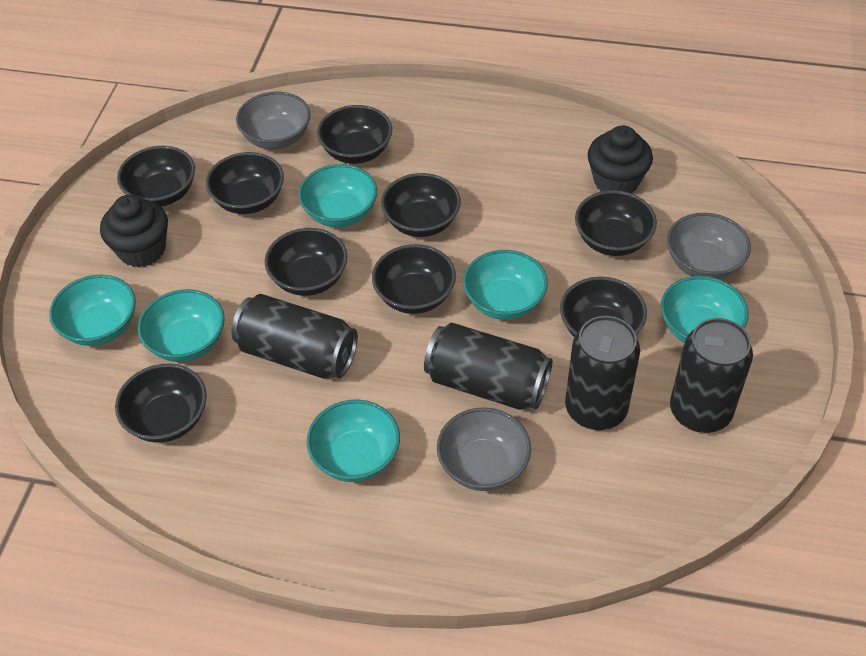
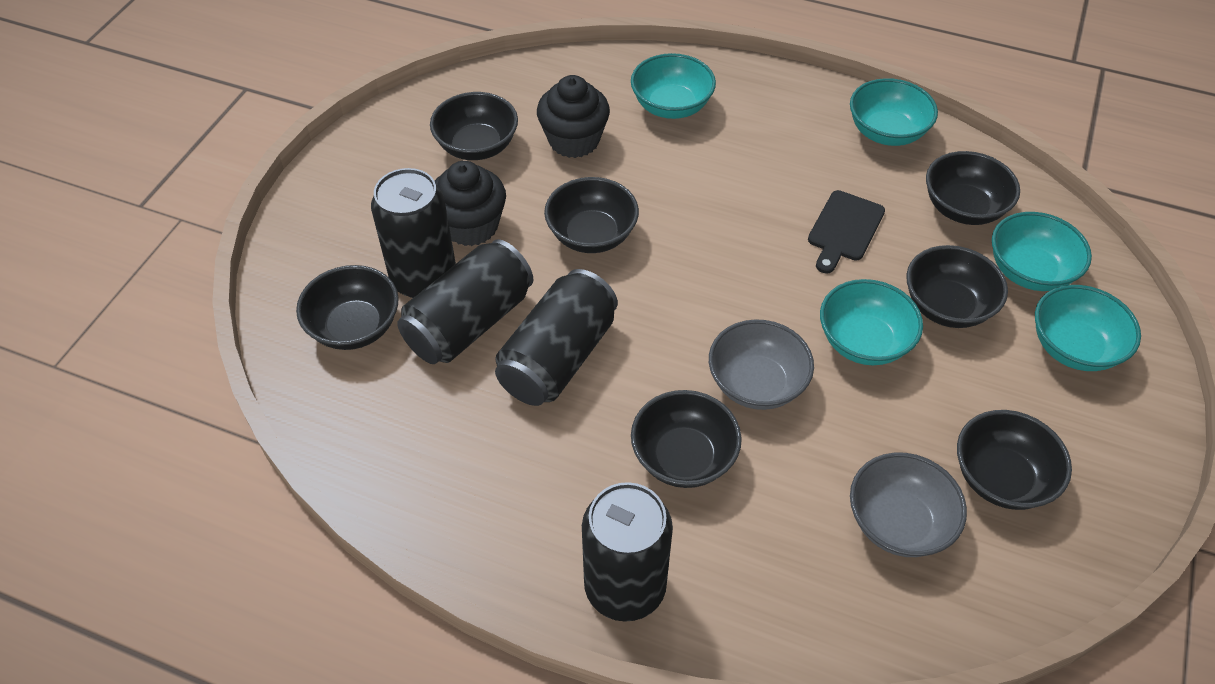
black bowl: 9 -> 7
black cutting board: 0 -> 1
grey bowl: 3 -> 2
turquoise bowl: 6 -> 5

